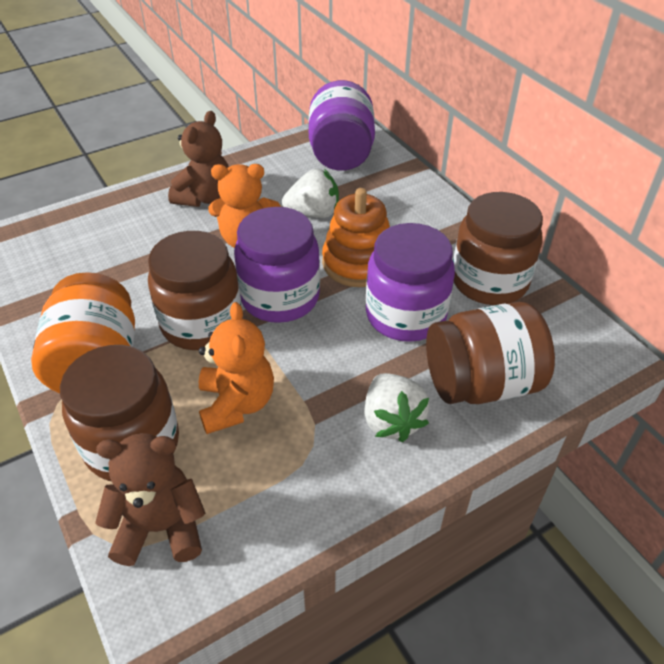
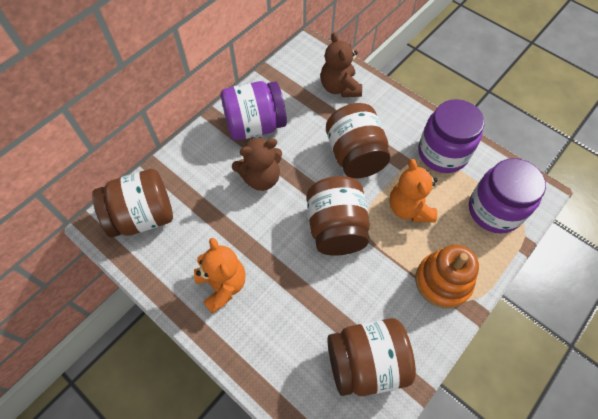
orange jar: 1 -> 0
white strawberry: 2 -> 0

